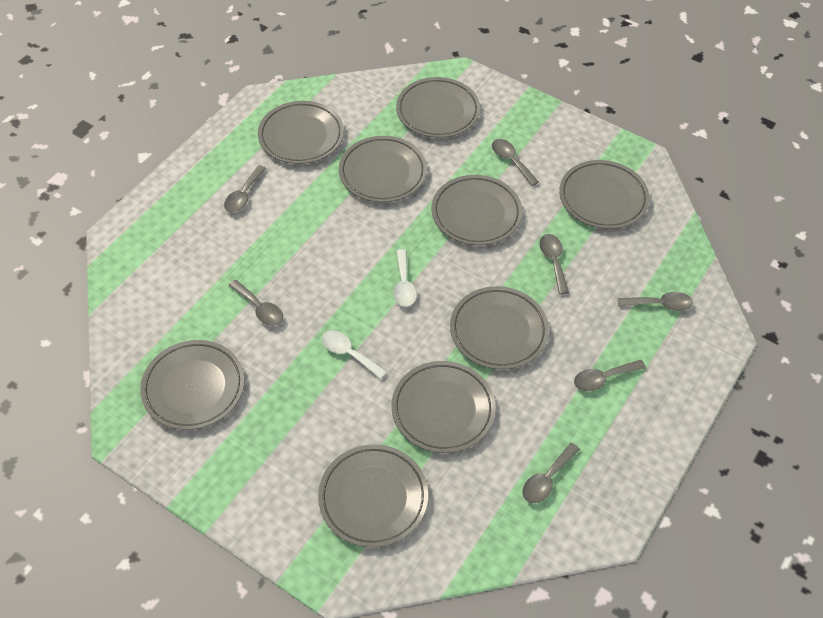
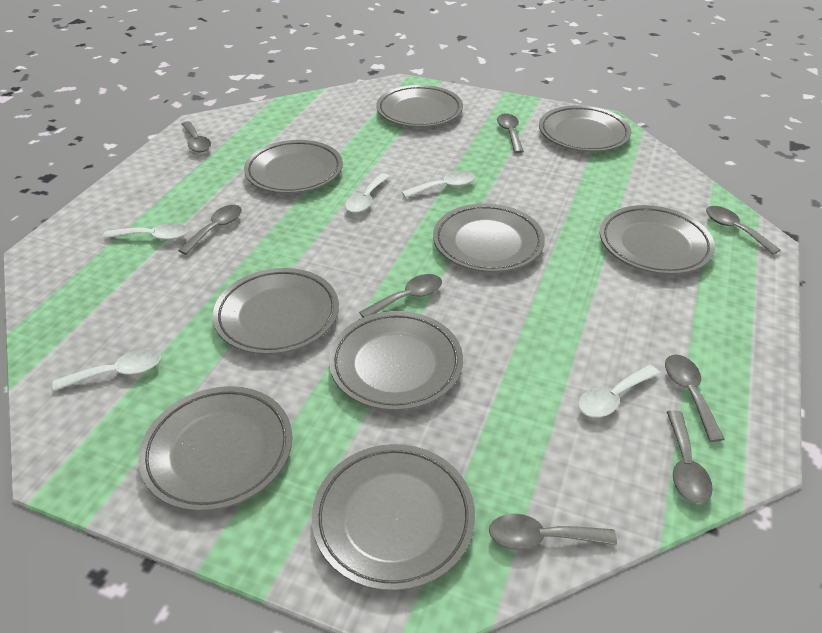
grey spoon: 7 -> 8
white spoon: 2 -> 5

